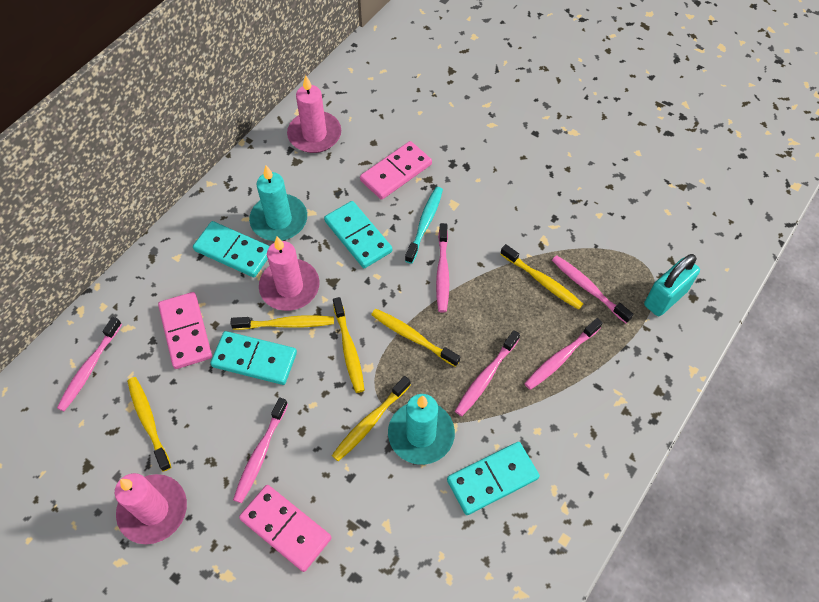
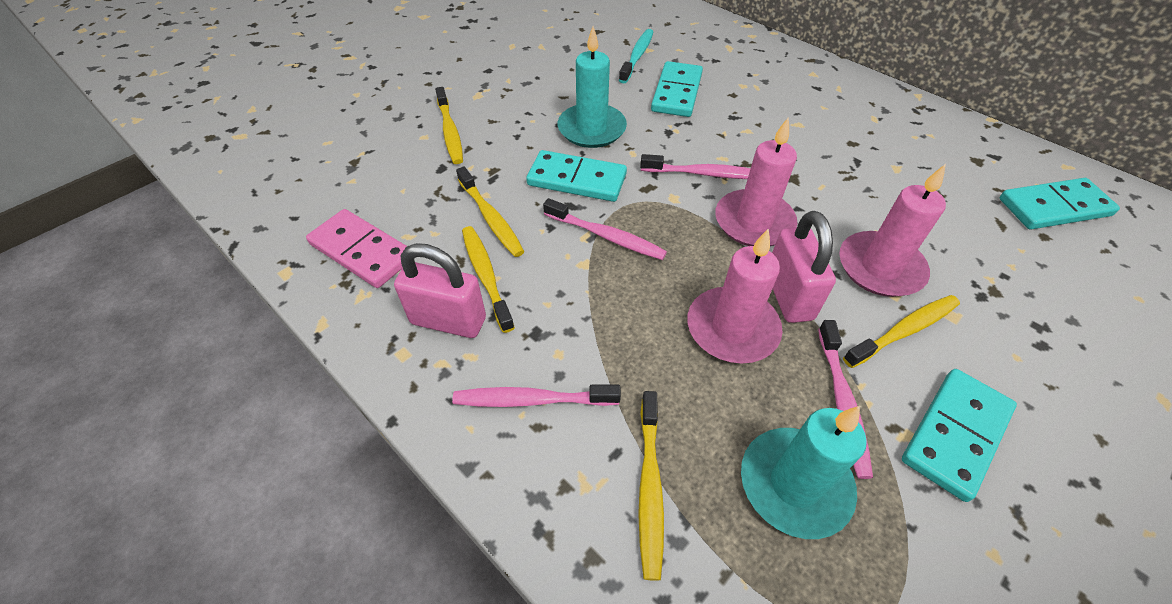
pink domino: 3 -> 1
pink padlock: 0 -> 2
pink toothbrush: 6 -> 4
turquoise padlock: 1 -> 0
yellow toothbrush: 6 -> 5

